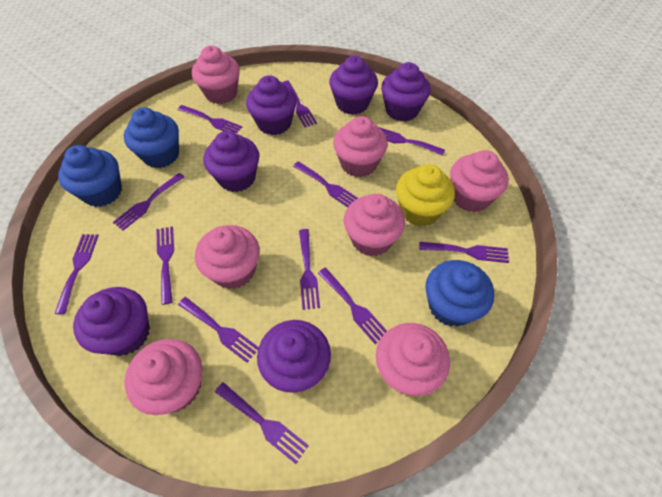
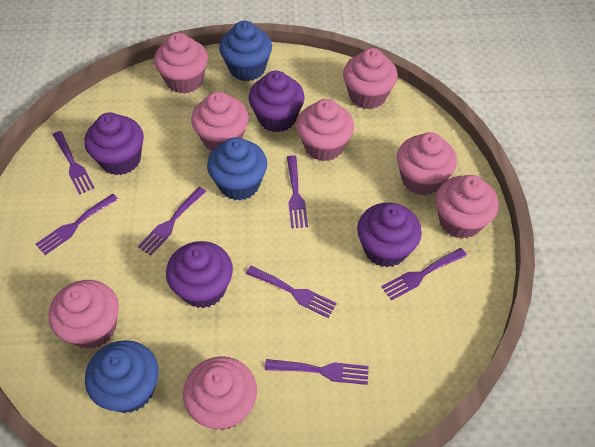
pink cupcake: 7 -> 8
purple cupcake: 6 -> 4
purple fork: 12 -> 7
yellow cupcake: 1 -> 0

